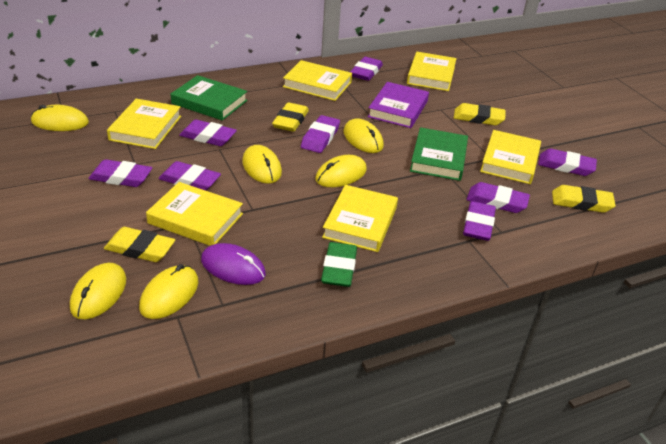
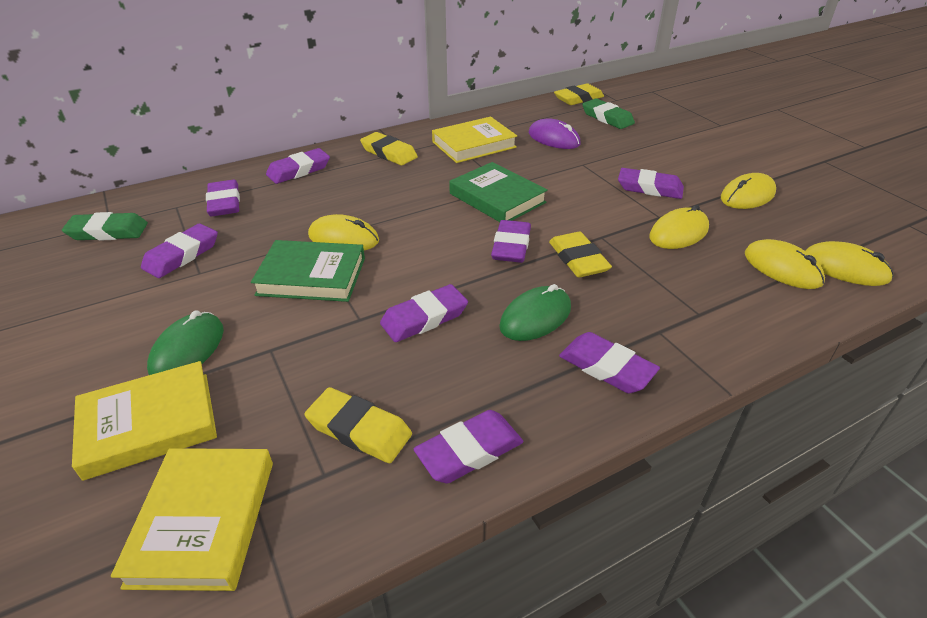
green eraser: 1 -> 2
green mouse: 0 -> 2
purple book: 1 -> 0
yellow book: 6 -> 3
yellow mouse: 6 -> 5

